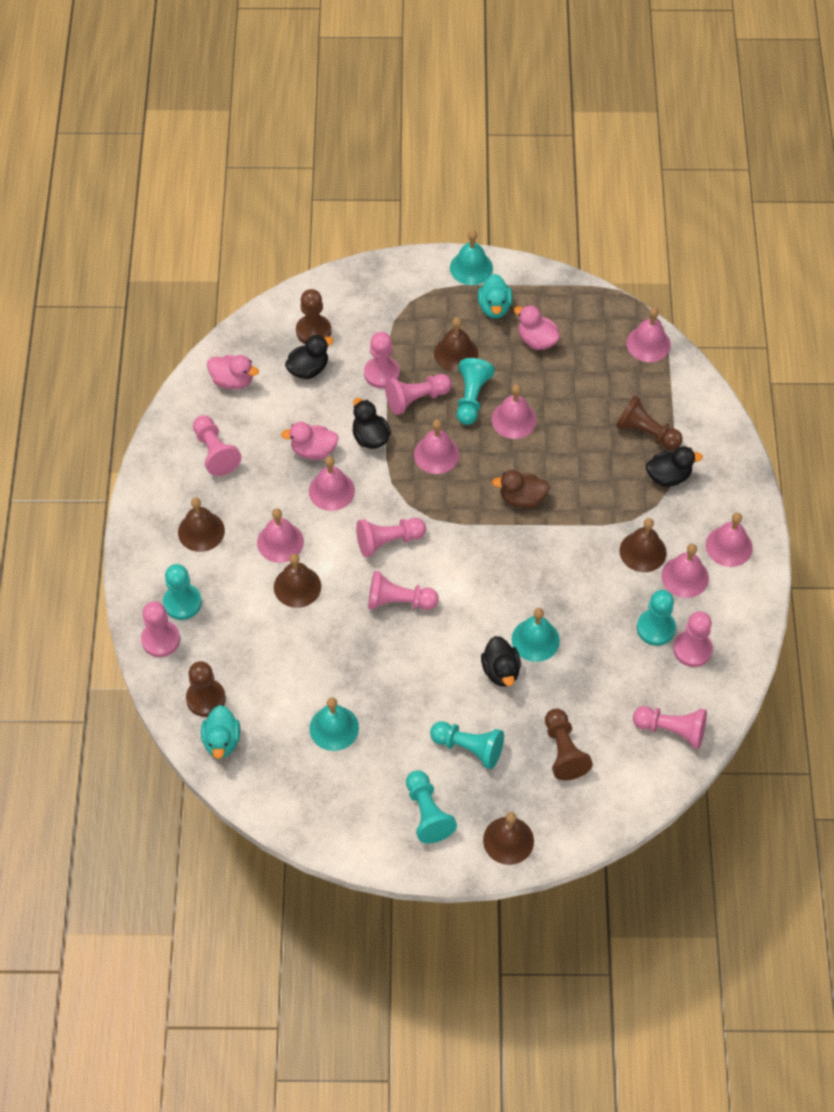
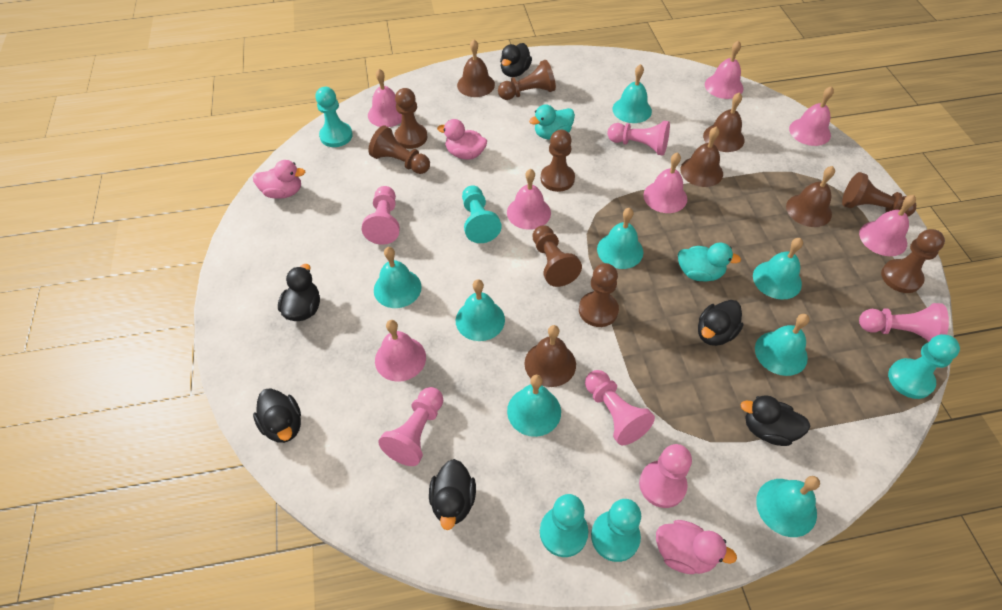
black duck: 4 -> 6
brown duck: 1 -> 0
brown pawn: 4 -> 8
pink pawn: 8 -> 6
turquoise bell: 3 -> 8

